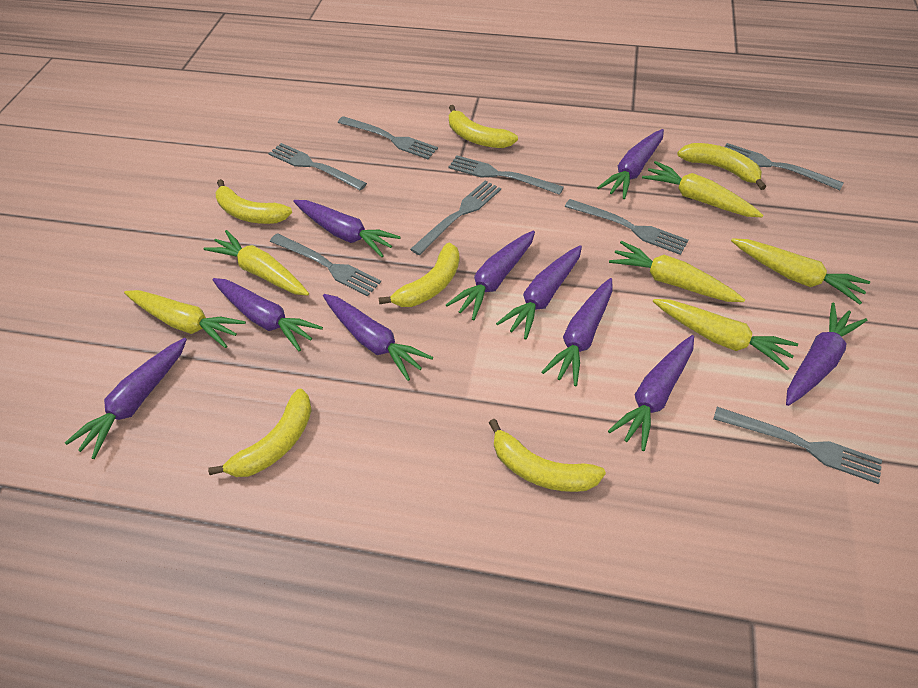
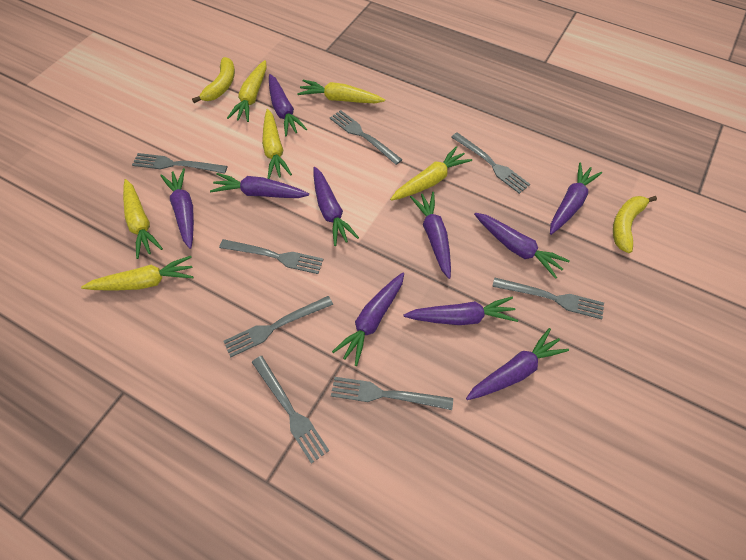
yellow banana: 6 -> 2

